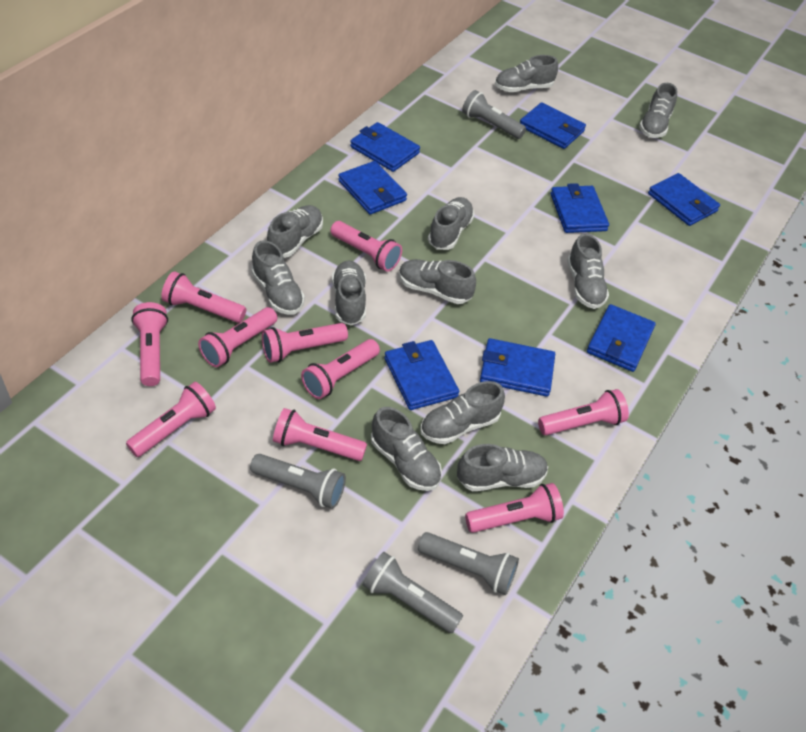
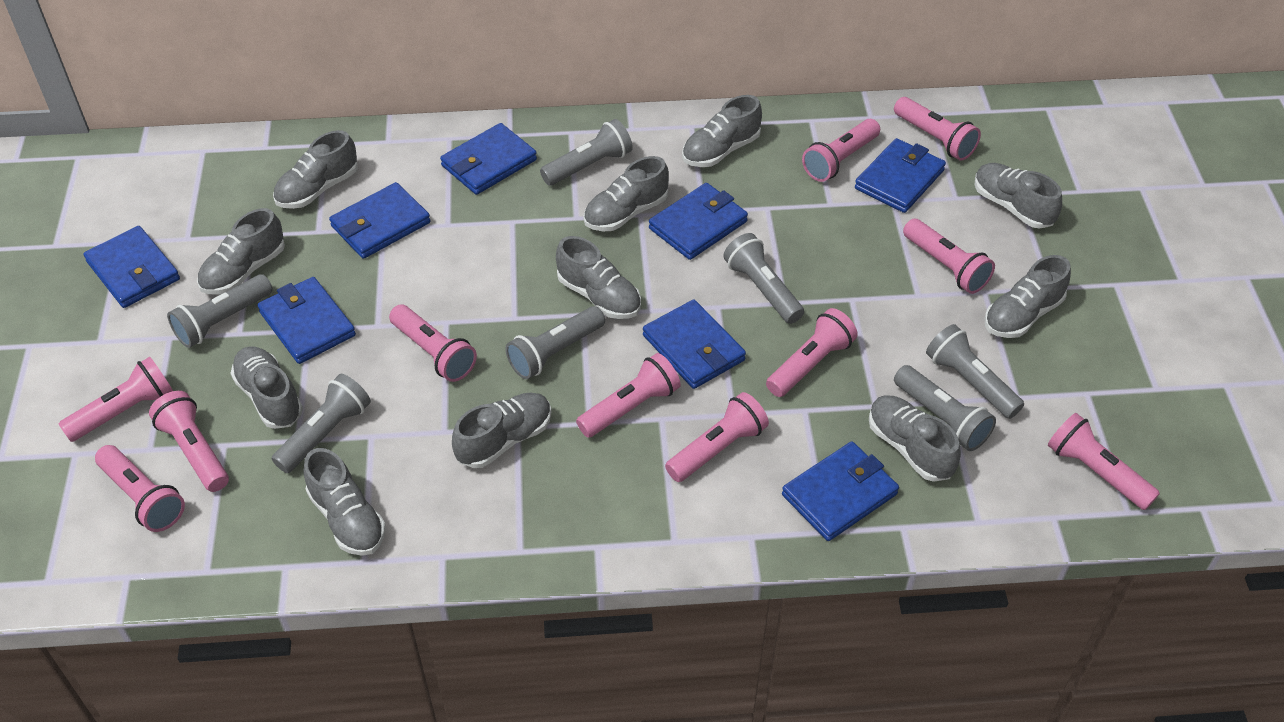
grey flashlight: 4 -> 7
pink flashlight: 10 -> 11

